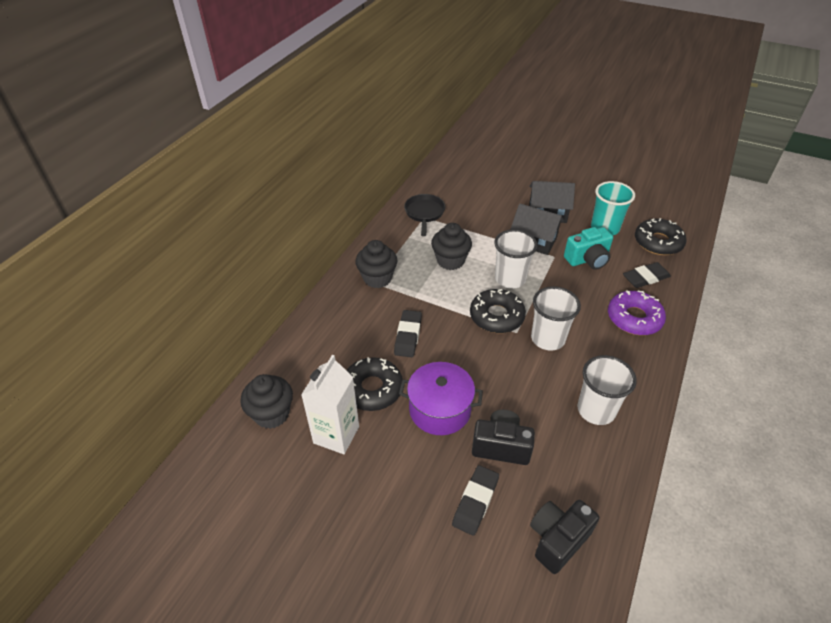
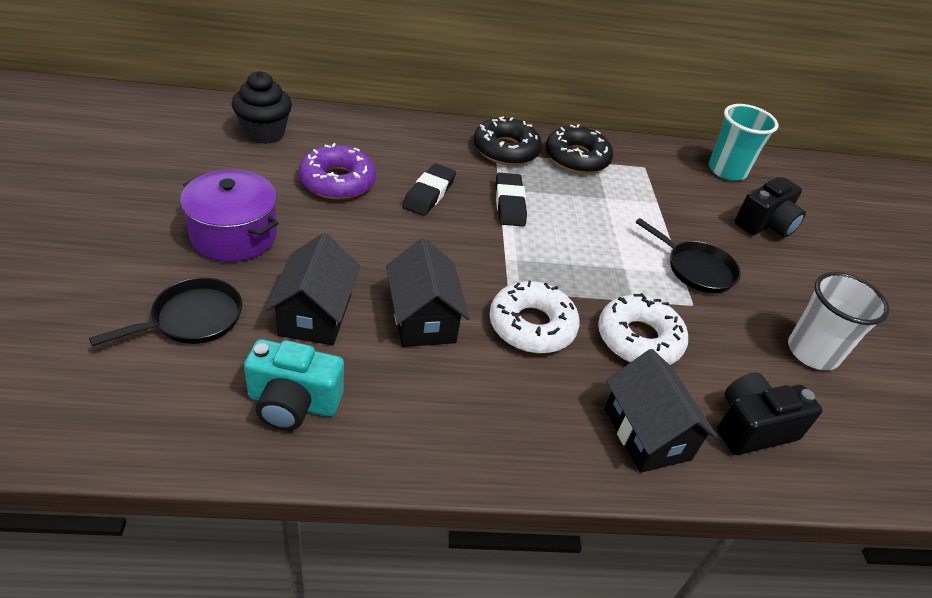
black cupcake: 3 -> 1
black donut: 3 -> 2
black eraser: 3 -> 2
black house: 2 -> 3
black pan: 1 -> 2
white carton: 1 -> 0
white cup: 3 -> 1
white donut: 0 -> 2

